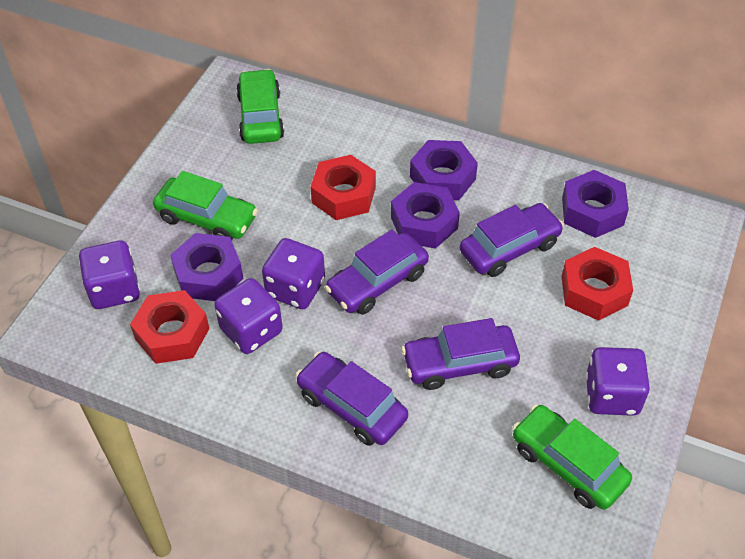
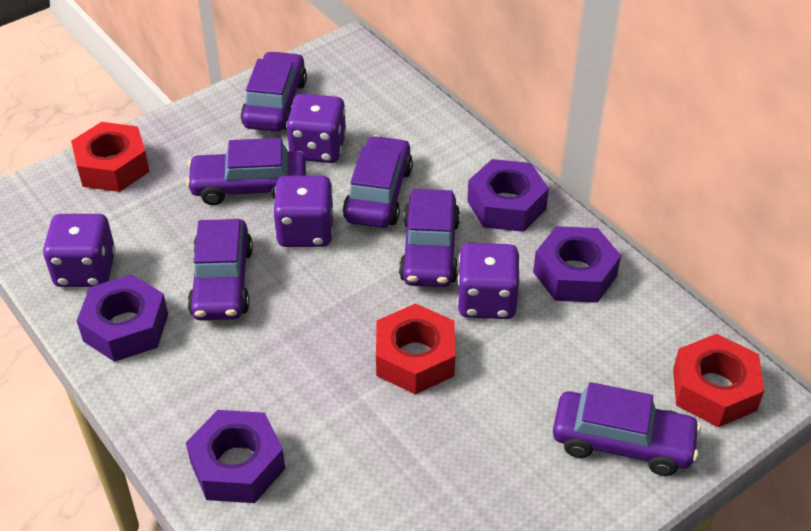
green car: 3 -> 0
purple car: 4 -> 6

